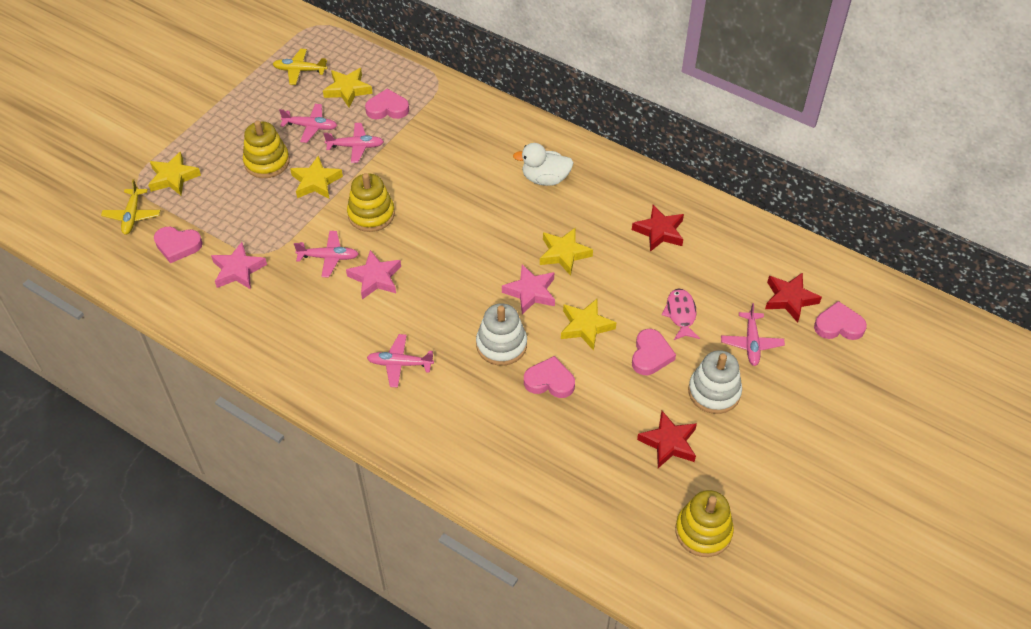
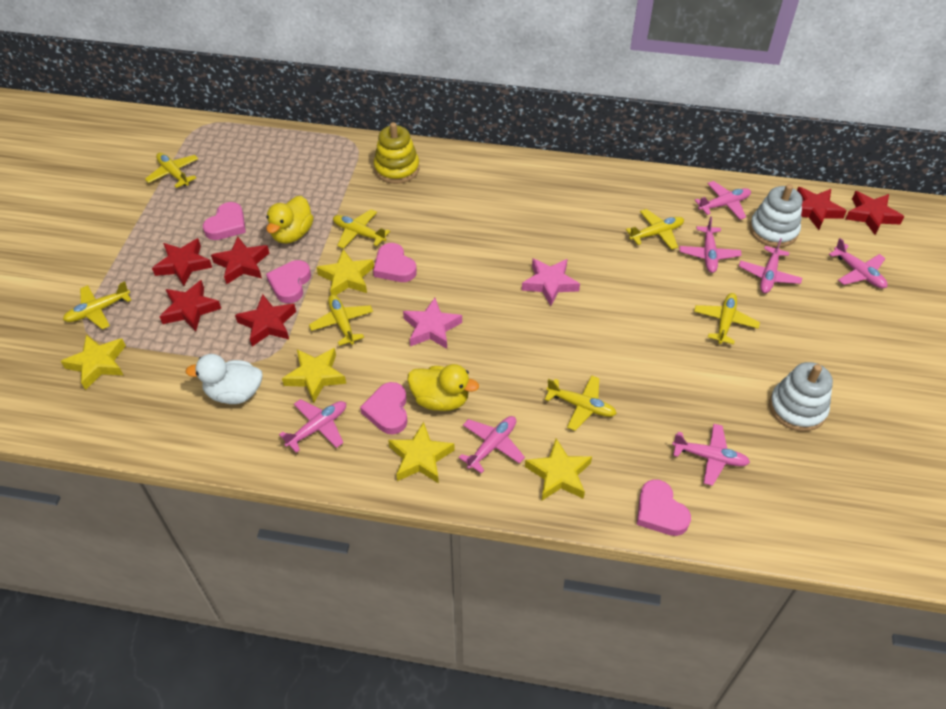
pink fish: 1 -> 0
pink plane: 5 -> 7
pink star: 3 -> 2
red star: 3 -> 6
yellow duck: 0 -> 2
yellow plane: 2 -> 7
yellow stacking toy: 3 -> 1

